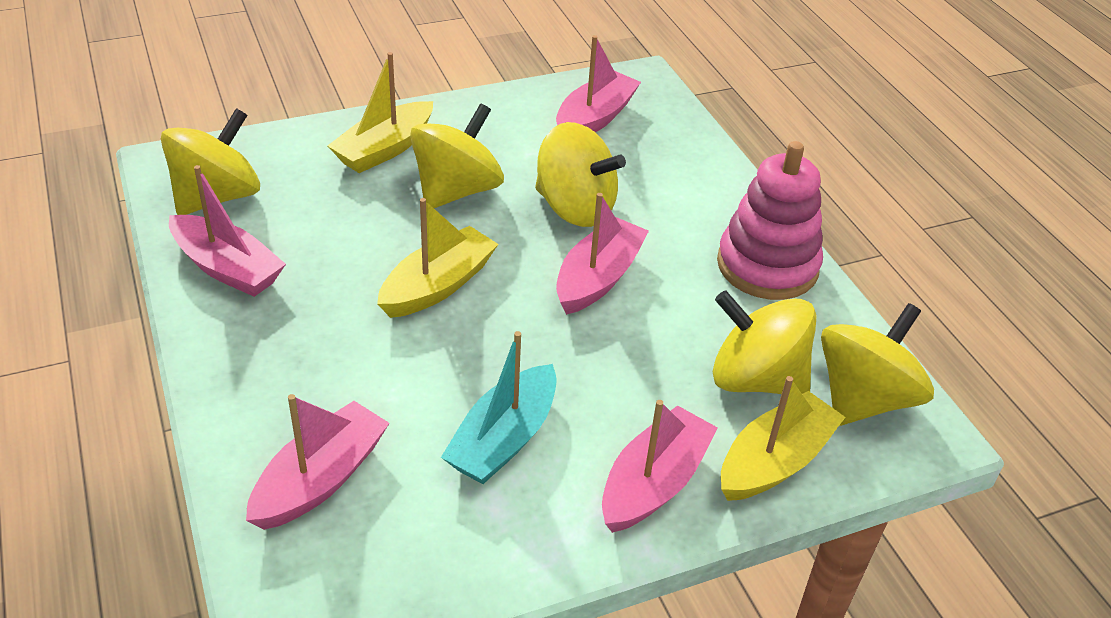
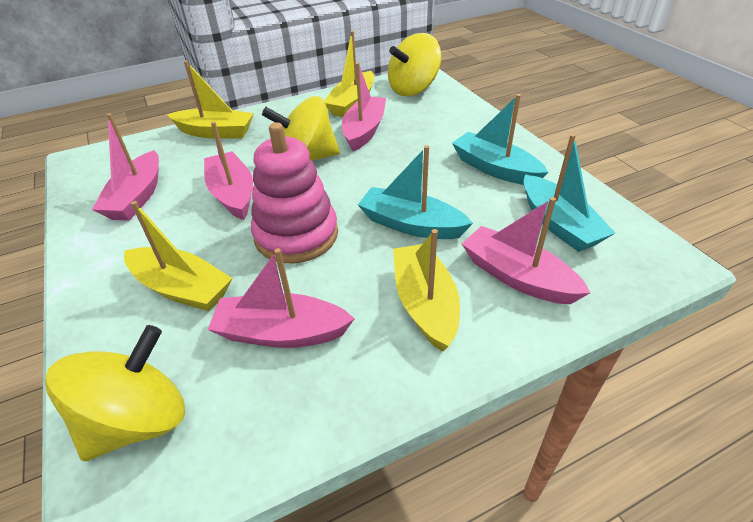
turquoise boat: 1 -> 3
yellow boat: 3 -> 4
yellow spinning top: 5 -> 3

